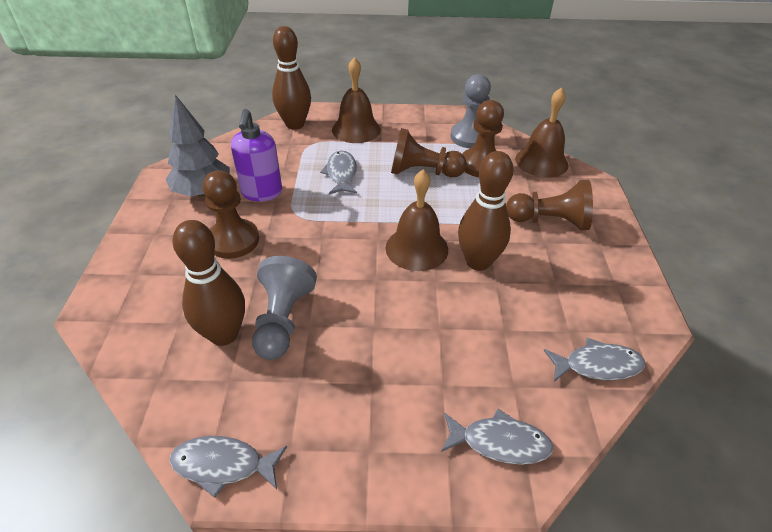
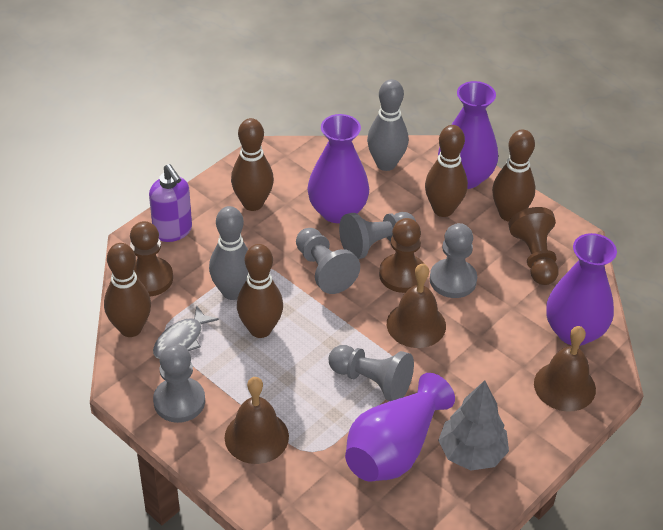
brown bowling pin: 3 -> 5
brown pawn: 4 -> 3
grey bowling pin: 0 -> 2
grey fish: 4 -> 1
grey pawn: 2 -> 5
purple vase: 0 -> 4

